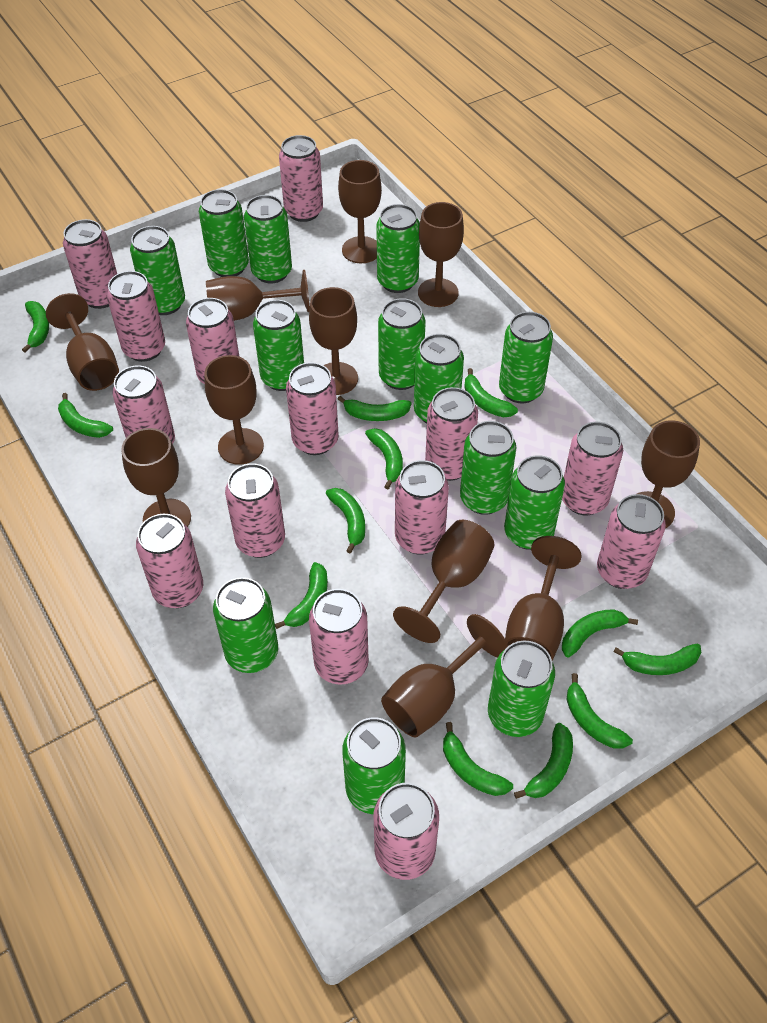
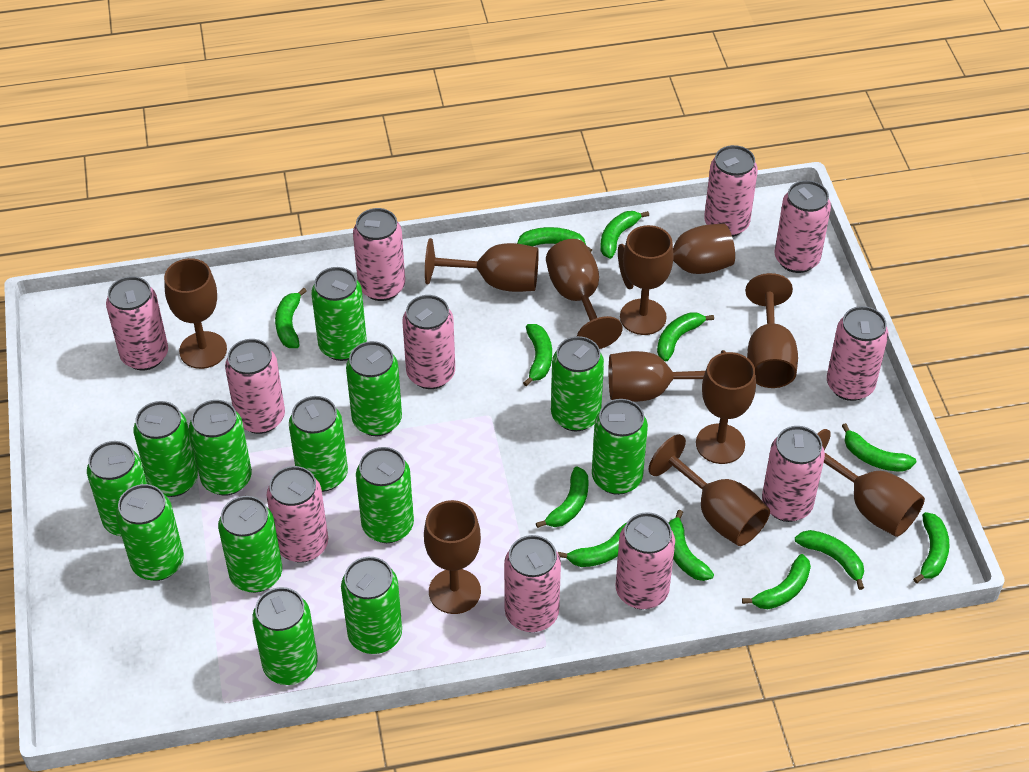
pink can: 14 -> 11

